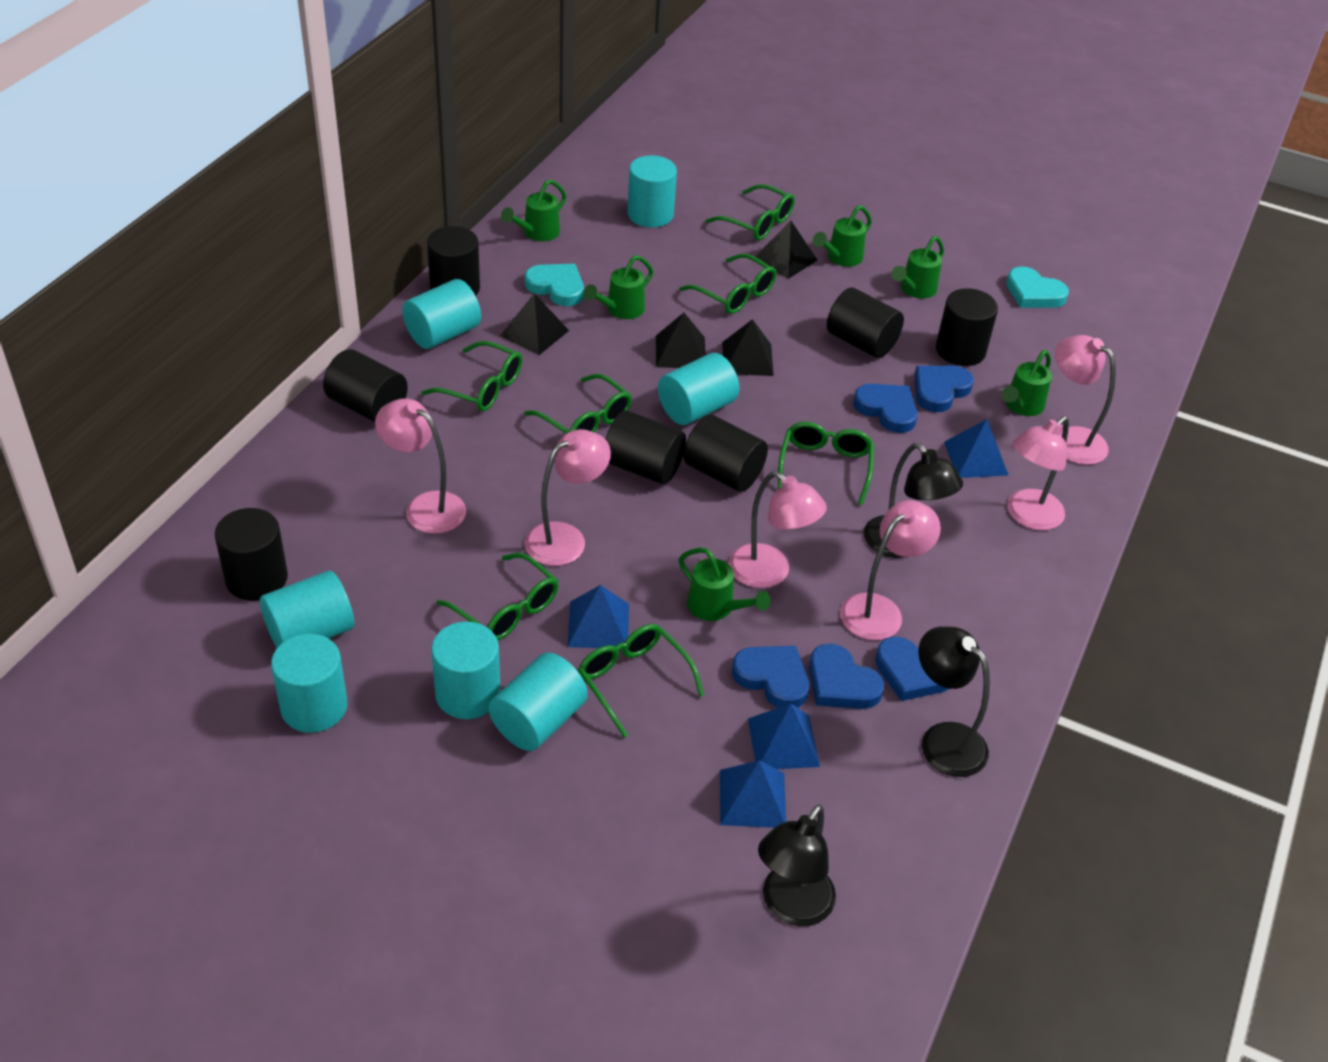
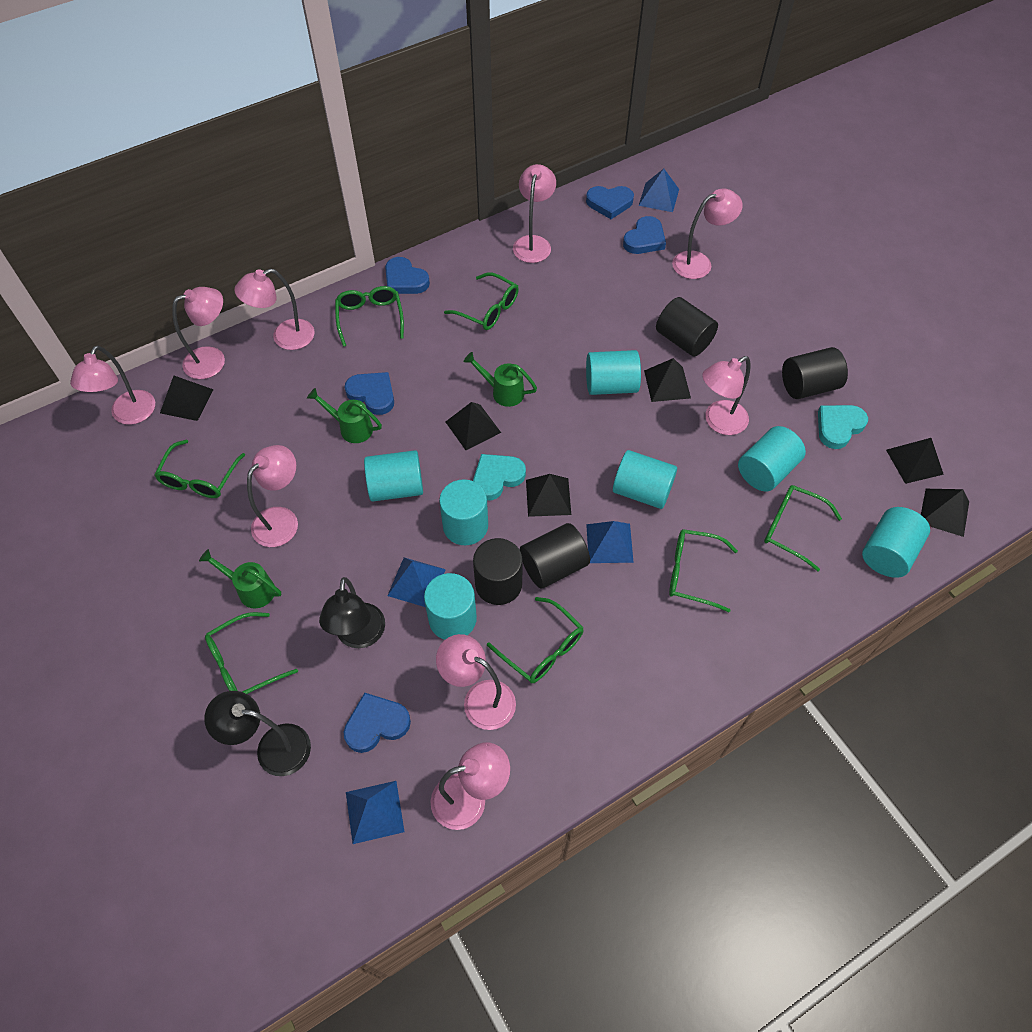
black cylinder: 7 -> 4
black lamp: 3 -> 2
black pyramid: 4 -> 6
green watering can: 6 -> 3
pink lamp: 6 -> 9

